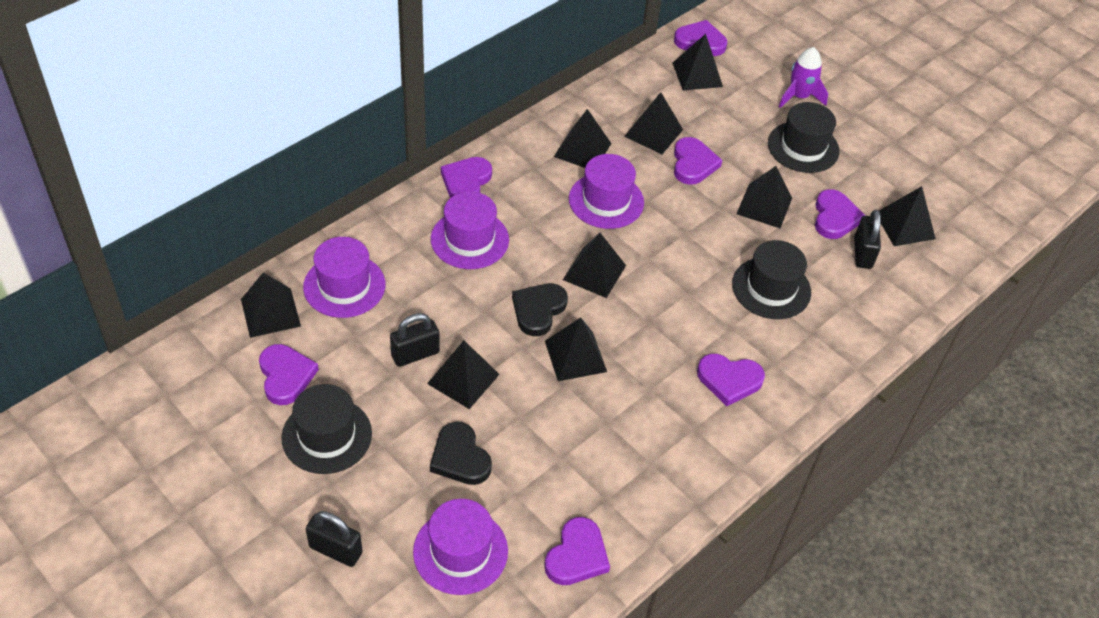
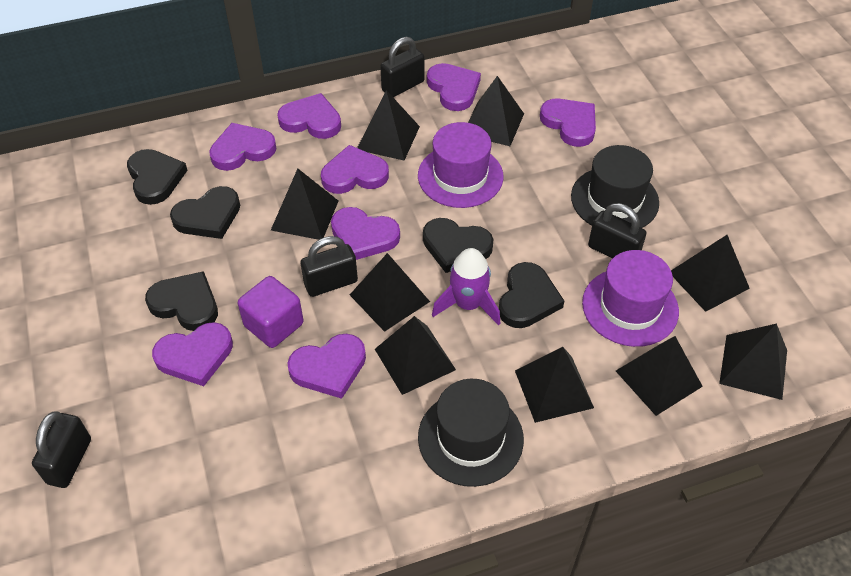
black hat: 3 -> 2
black heart: 2 -> 5
black padlock: 3 -> 4
purple cube: 0 -> 1
purple hat: 4 -> 2
purple heart: 7 -> 8

